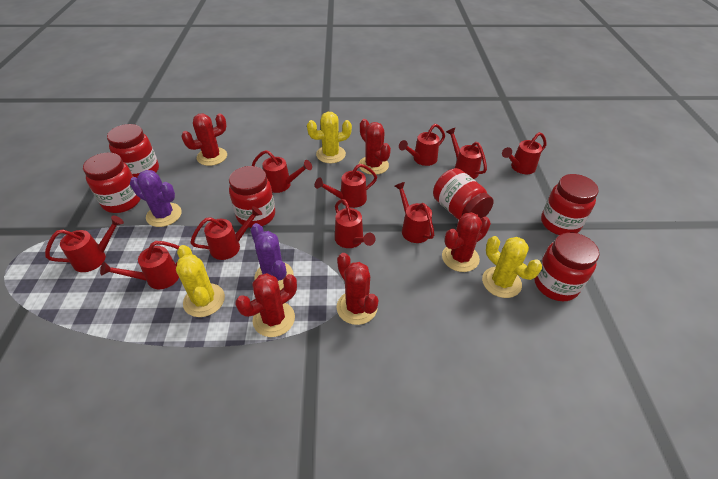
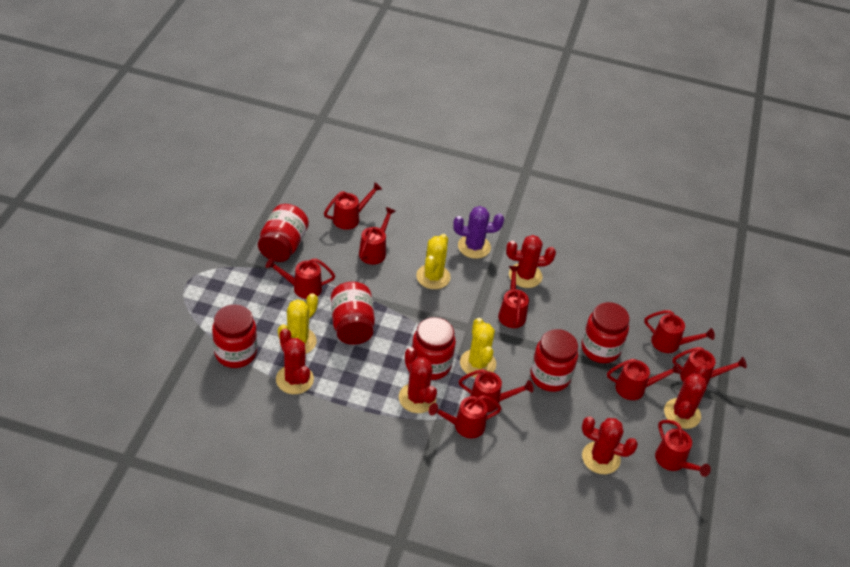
purple cactus: 2 -> 1

